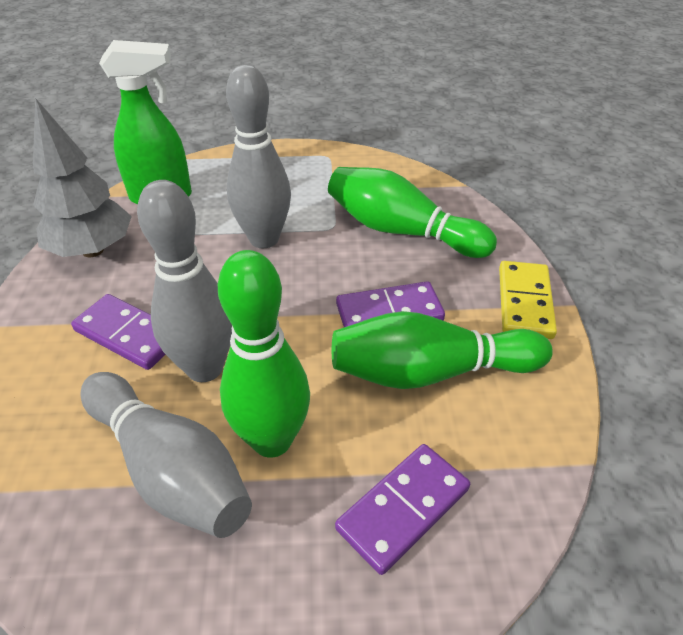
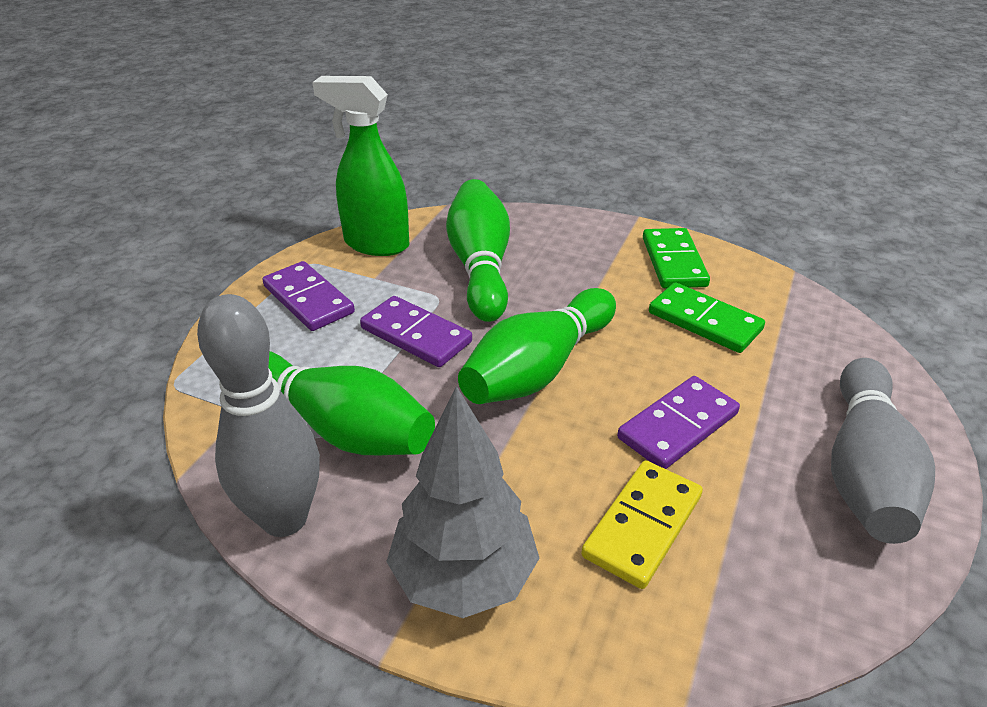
green domino: 0 -> 2
grey bowling pin: 3 -> 2

